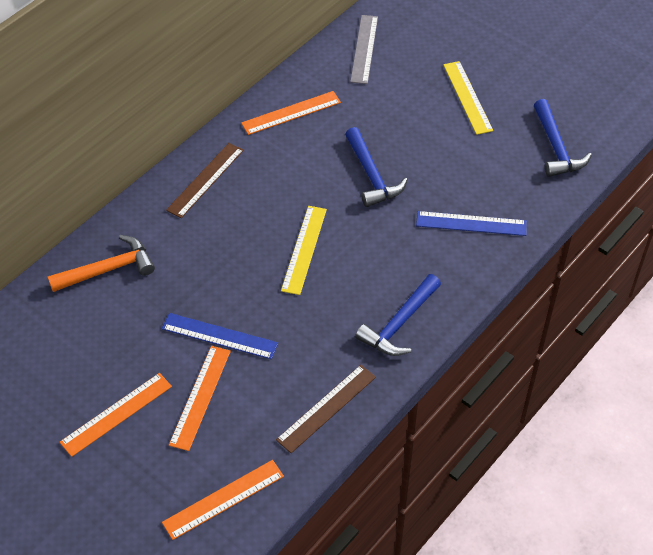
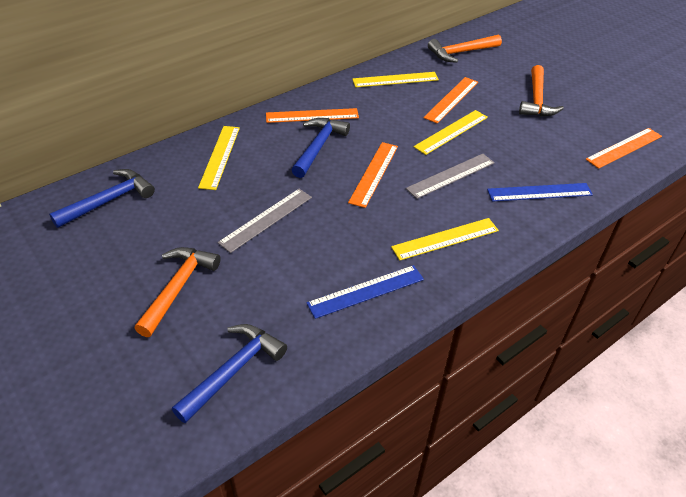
brown ruler: 2 -> 0
grey ruler: 1 -> 2
orange hammer: 1 -> 3
yellow ruler: 2 -> 4

